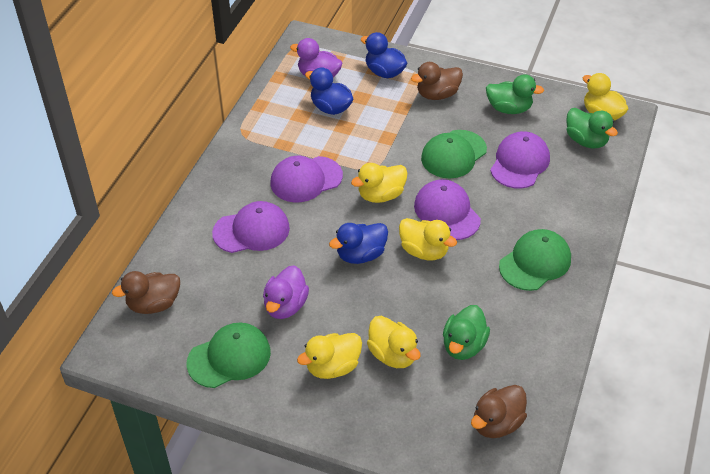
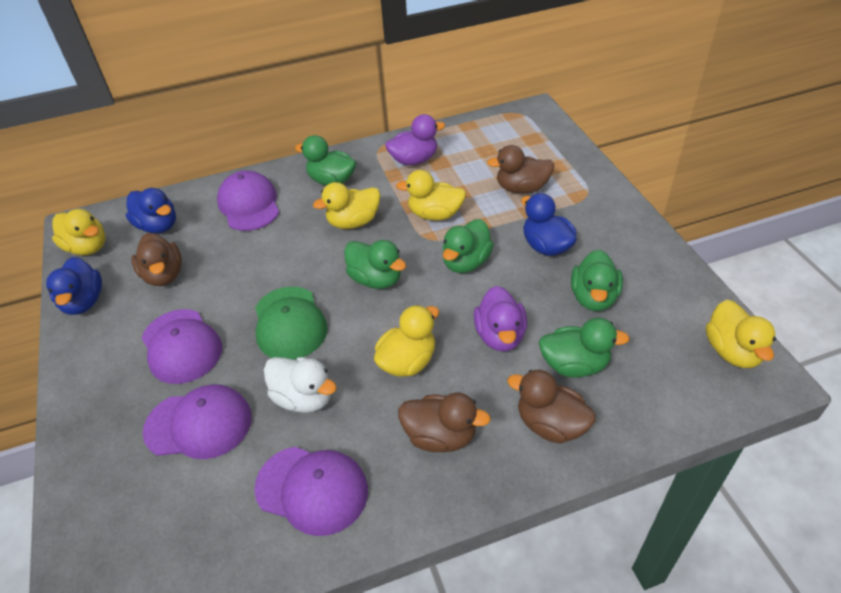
brown duck: 3 -> 4
green cap: 3 -> 1
green duck: 3 -> 5
white duck: 0 -> 1

